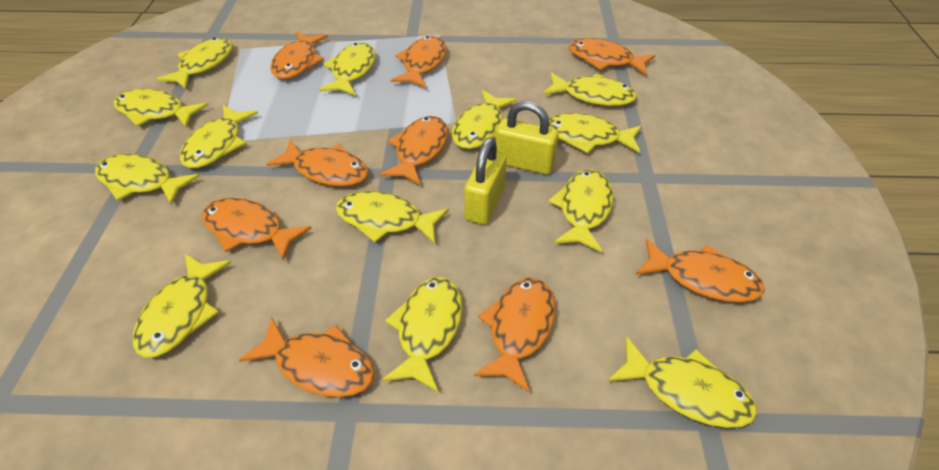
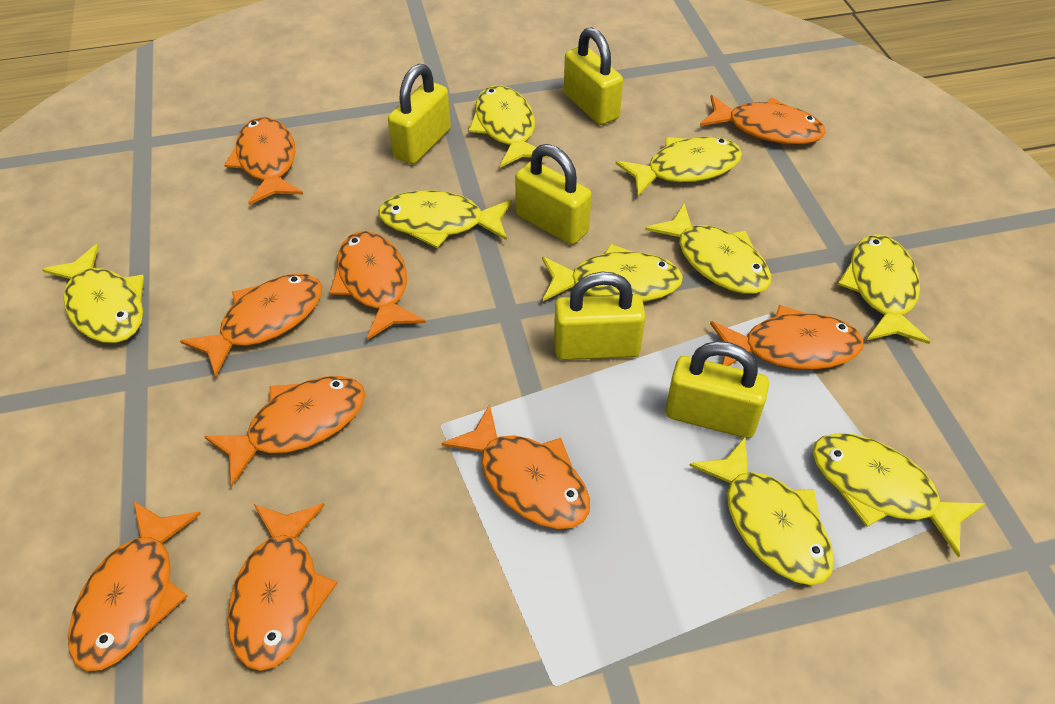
yellow fish: 13 -> 9
yellow padlock: 2 -> 5

